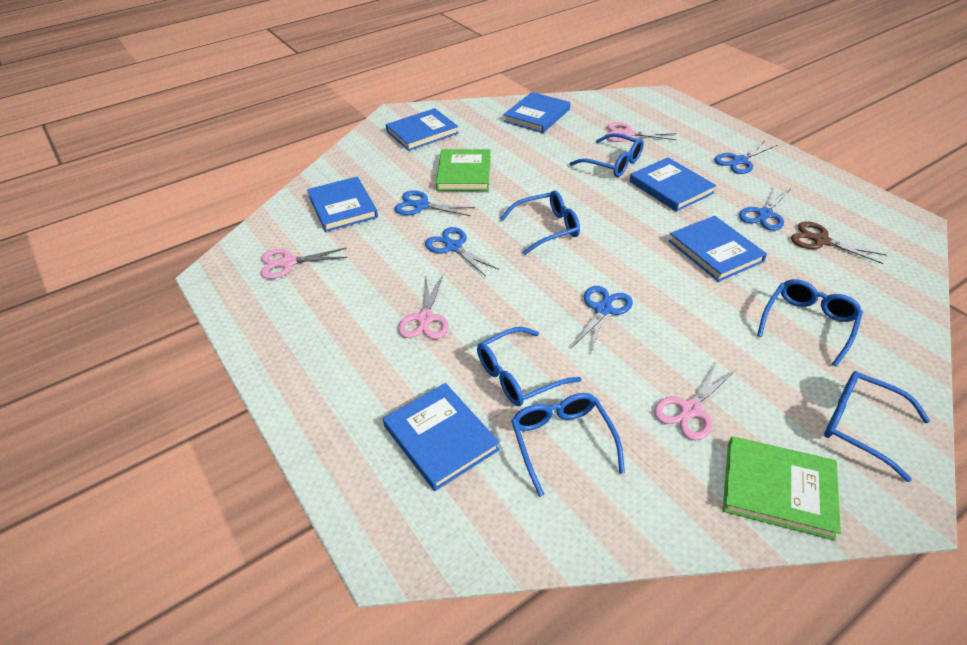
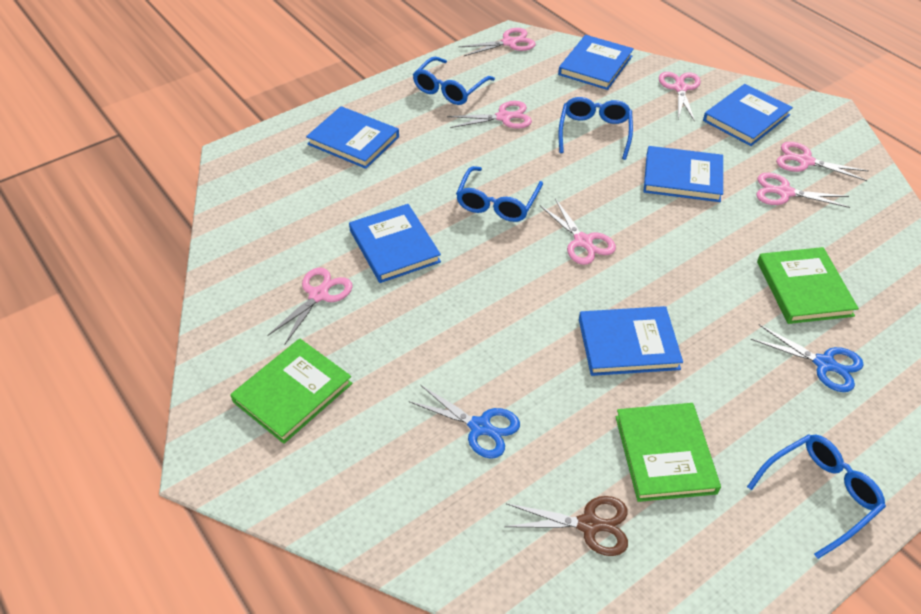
blue glasses: 6 -> 4
blue scissors: 5 -> 2
green book: 2 -> 3
pink scissors: 4 -> 7

